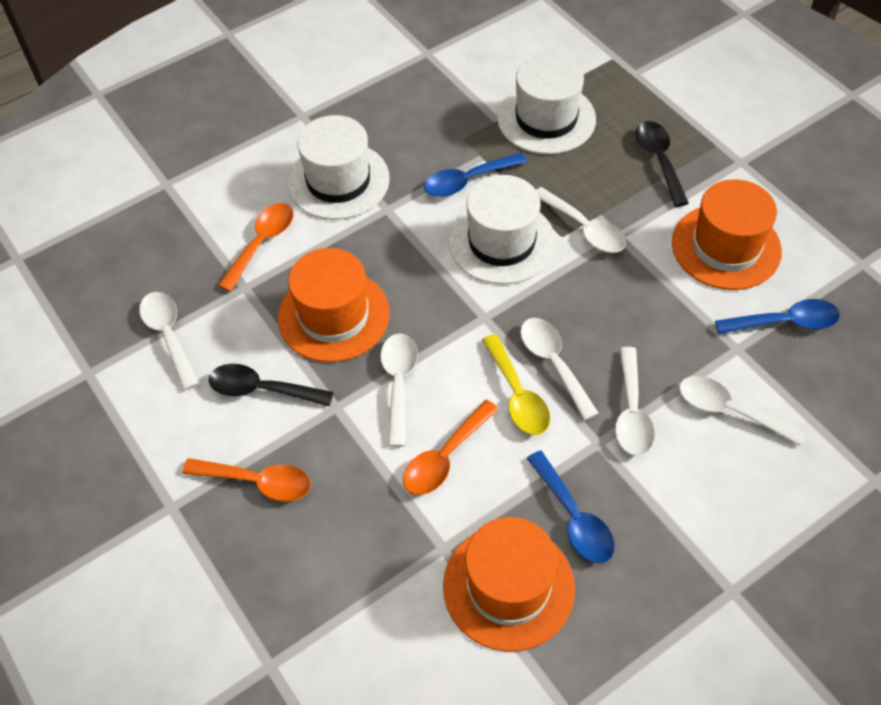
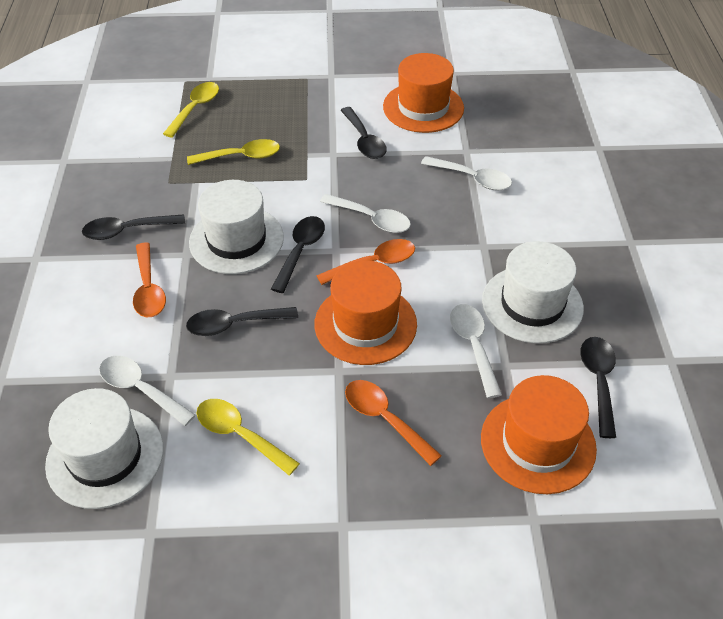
black spoon: 2 -> 5
blue spoon: 3 -> 0
white spoon: 6 -> 4
yellow spoon: 1 -> 3

